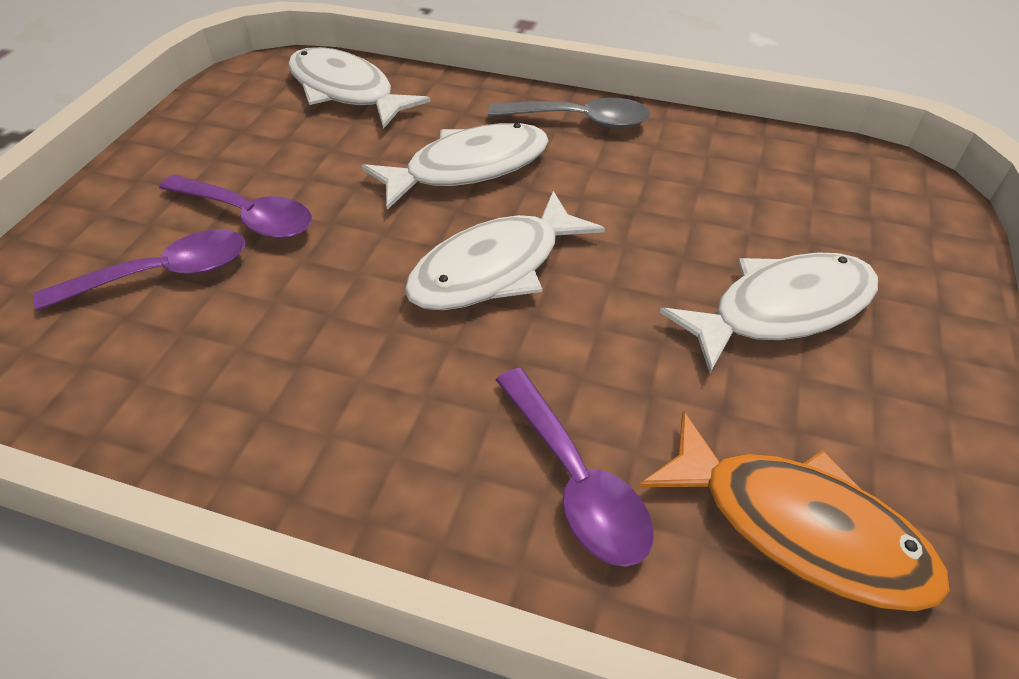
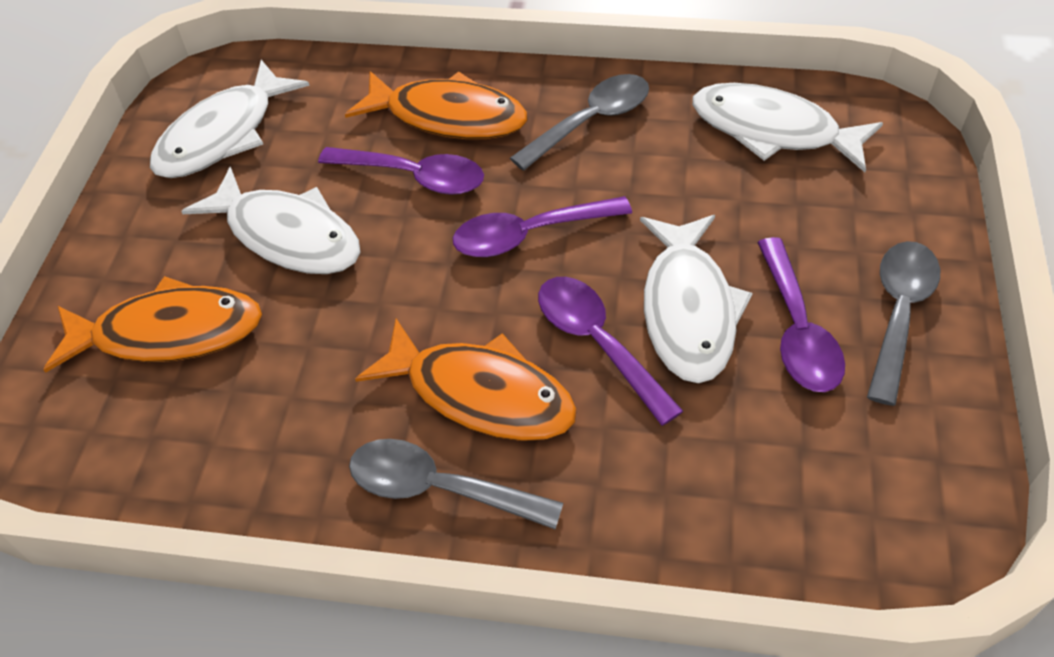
grey spoon: 1 -> 3
orange fish: 1 -> 3
purple spoon: 3 -> 4

